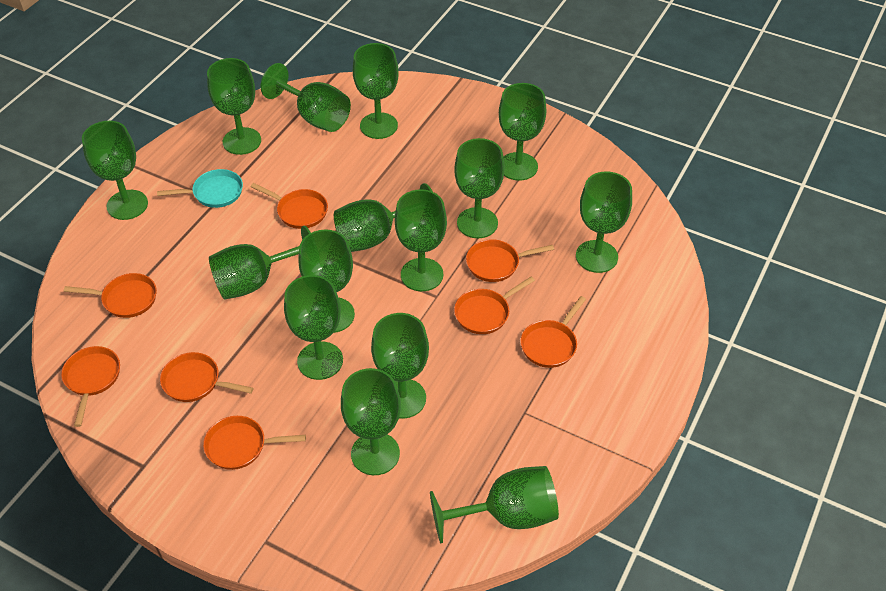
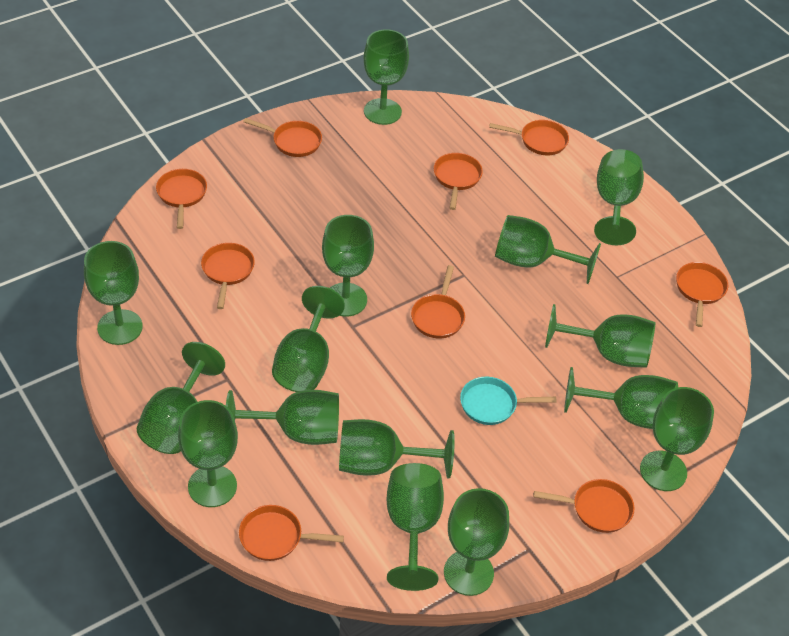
orange pan: 8 -> 9

